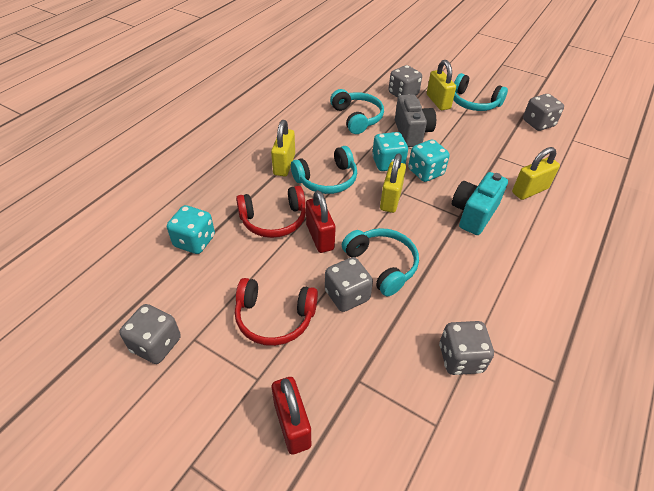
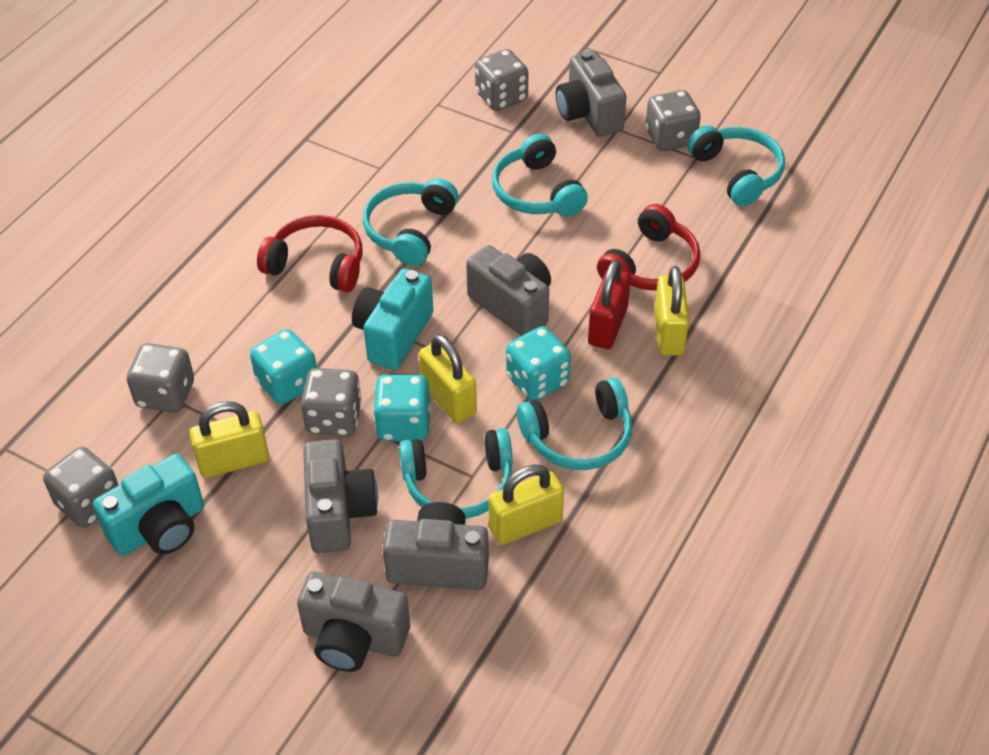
grey camera: 1 -> 5
red padlock: 2 -> 1
turquoise camera: 1 -> 2
turquoise headphones: 4 -> 5

